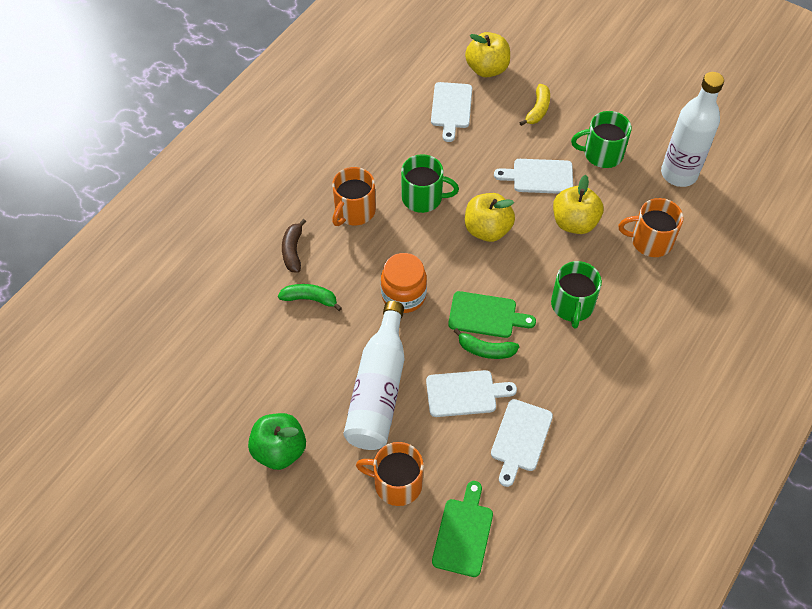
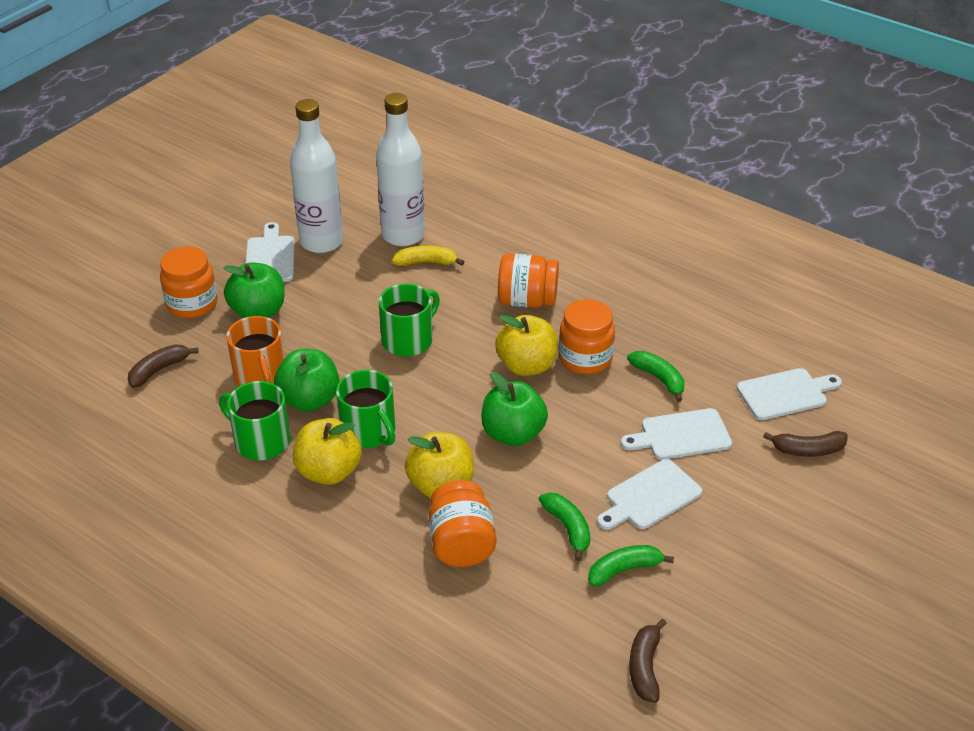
brown banana: 1 -> 3
green apple: 1 -> 3
green banana: 2 -> 3
green cutting board: 2 -> 0
orange jar: 1 -> 4
orange mug: 3 -> 1

